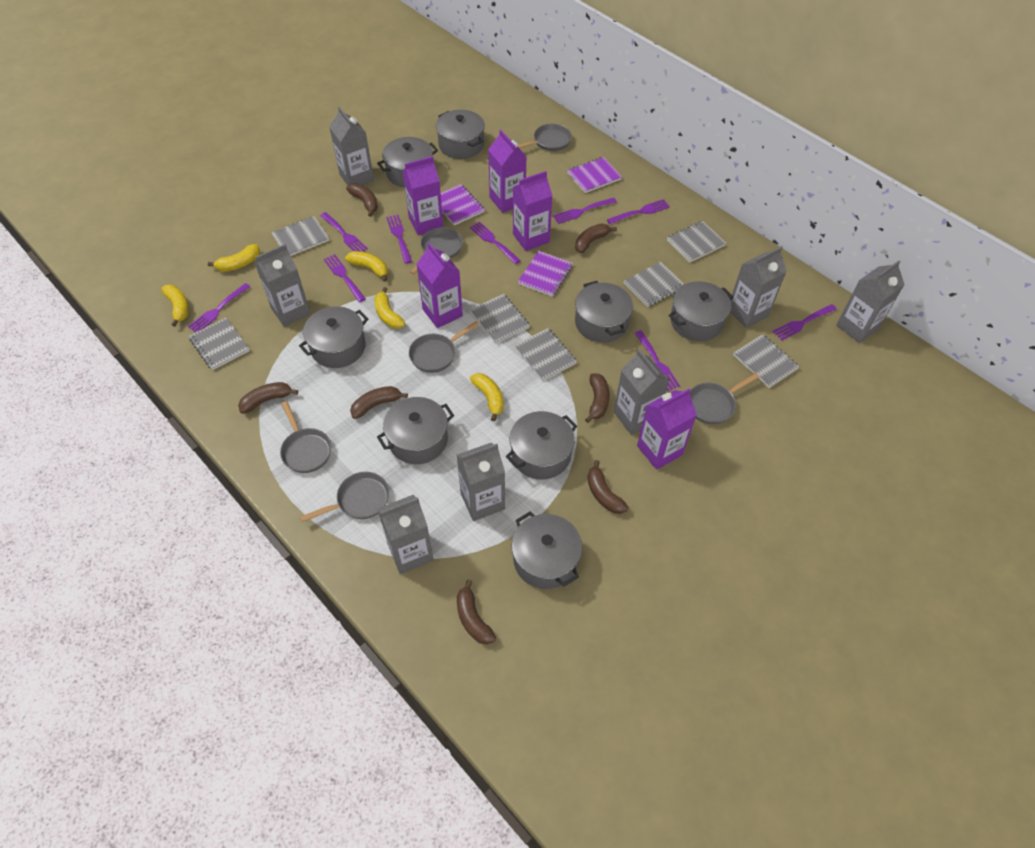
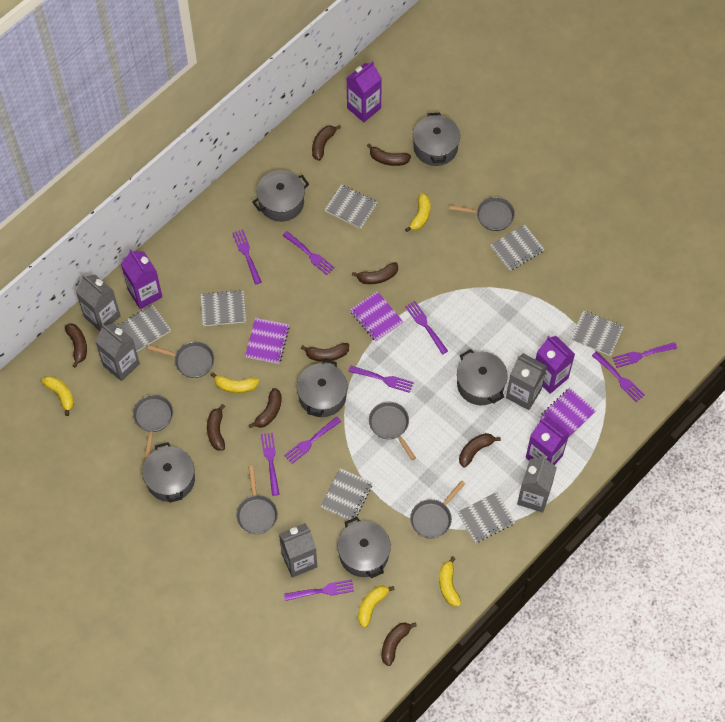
brown banana: 7 -> 9
grey carton: 7 -> 5
grey pot: 8 -> 6
purple carton: 5 -> 4

